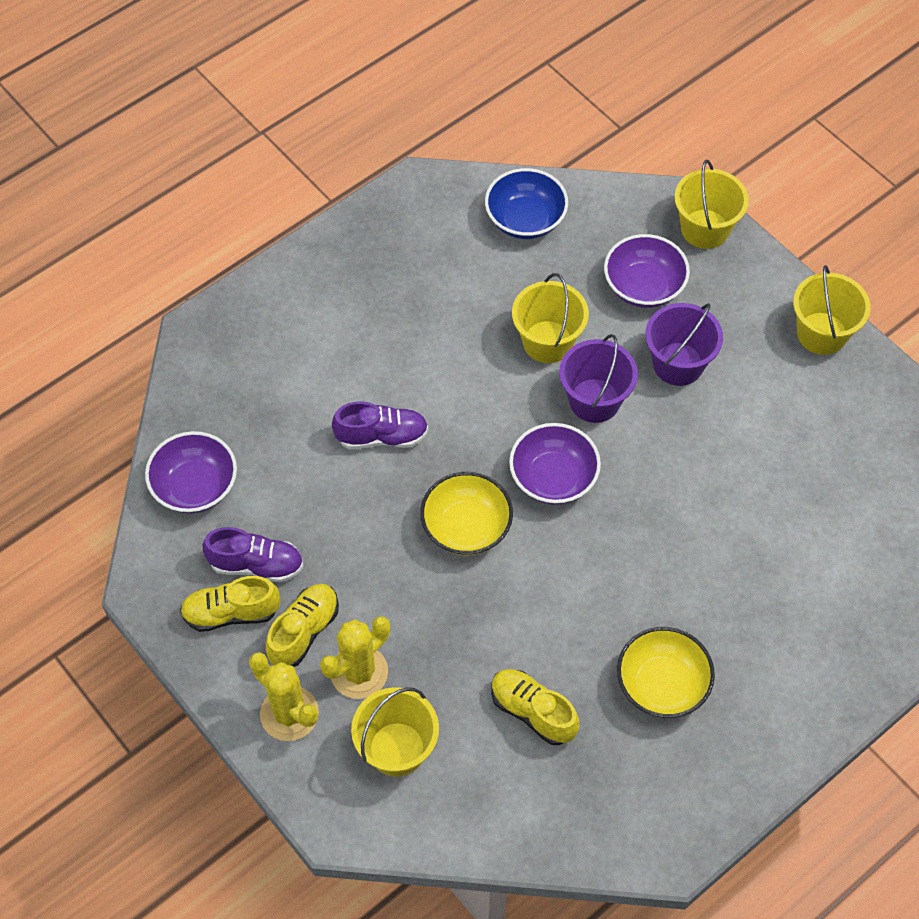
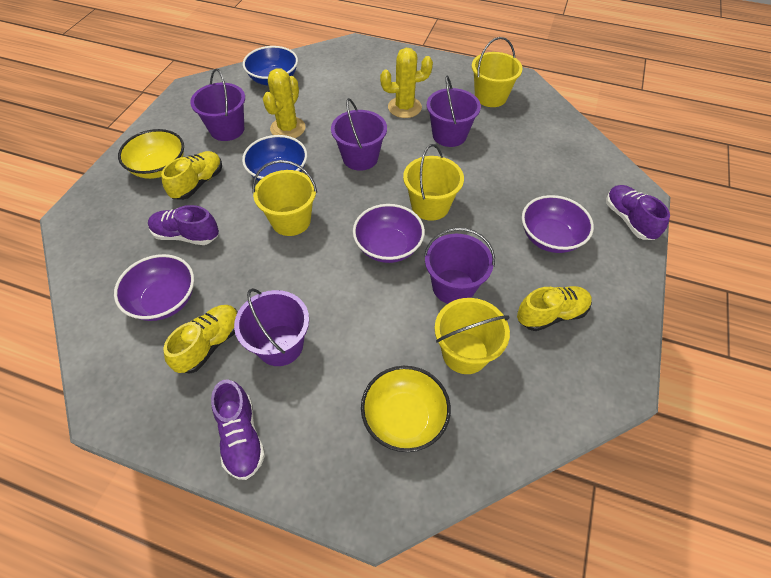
blue bowl: 1 -> 2
purple bucket: 2 -> 5
purple shoe: 2 -> 3

